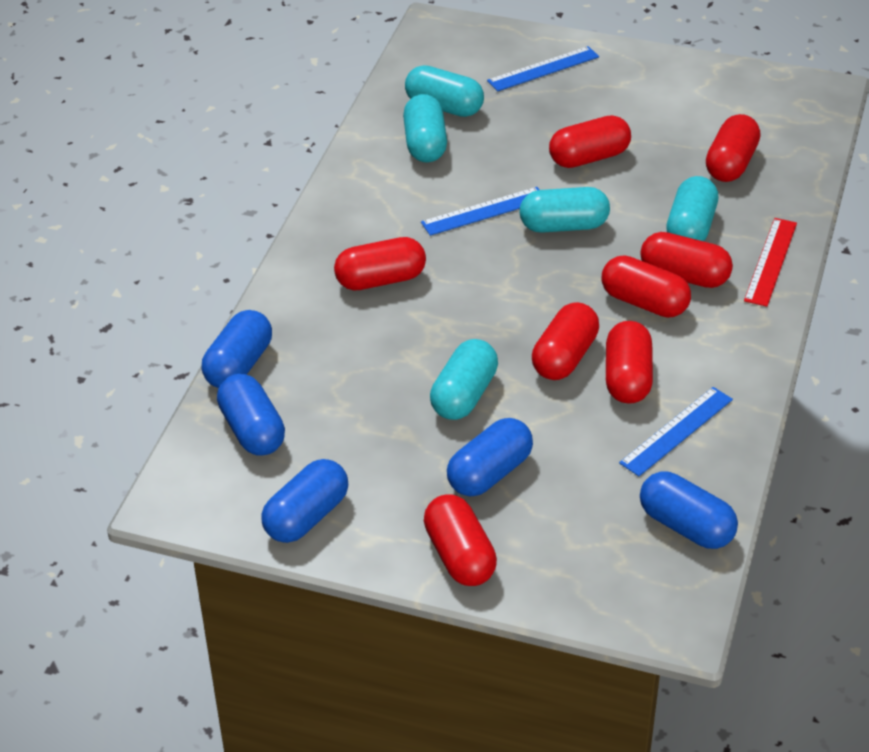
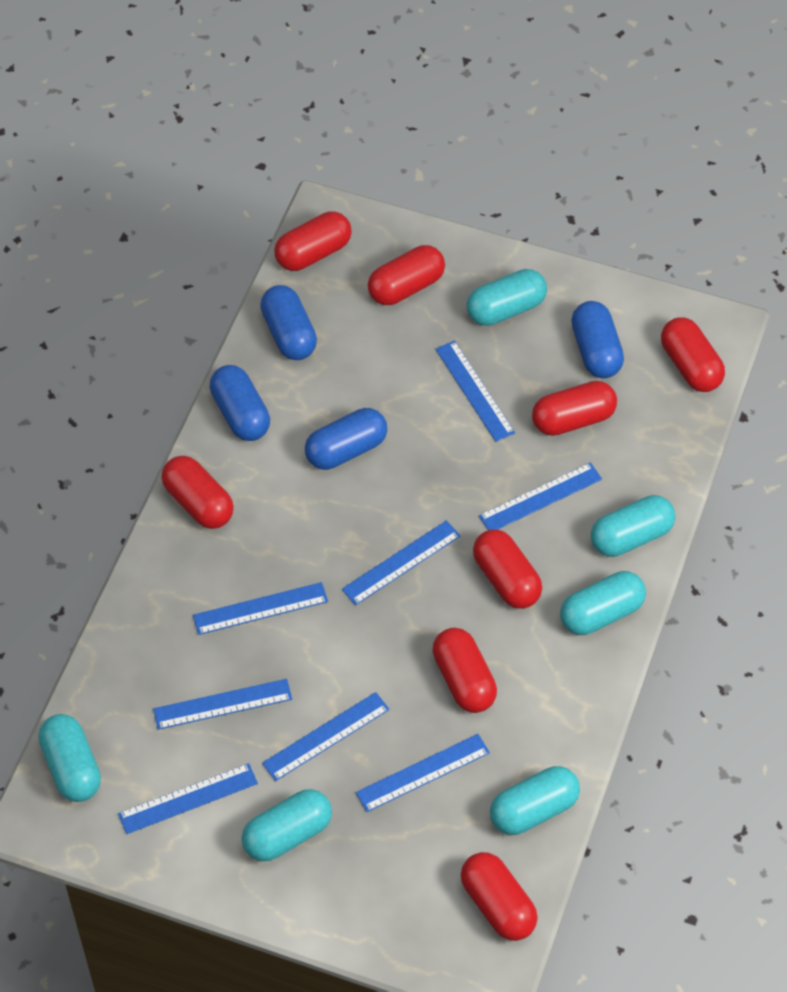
blue capsule: 5 -> 4
blue ruler: 3 -> 8
red ruler: 1 -> 0
turquoise capsule: 5 -> 6

